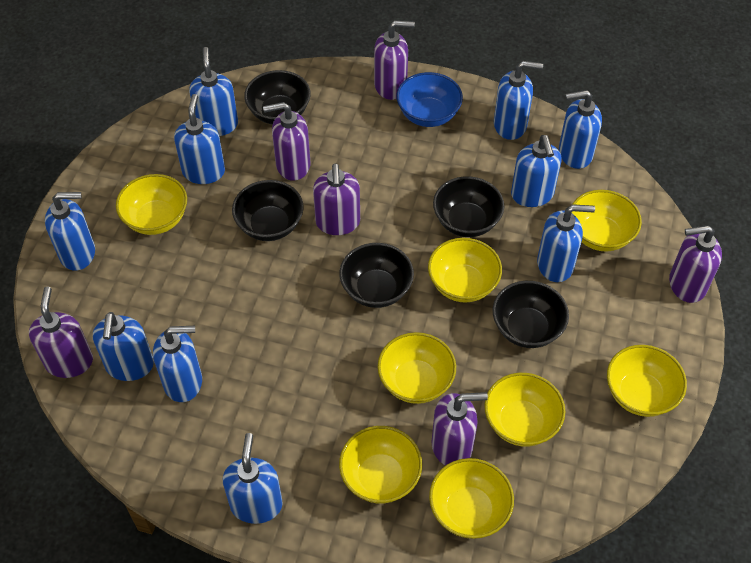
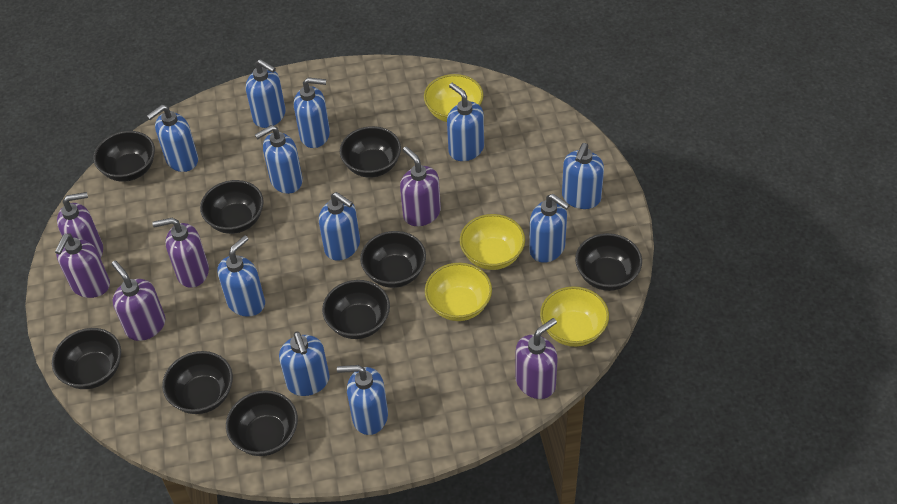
black bowl: 5 -> 9
blue bowl: 1 -> 0
blue soap dispenser: 10 -> 11
yellow bowl: 8 -> 4

